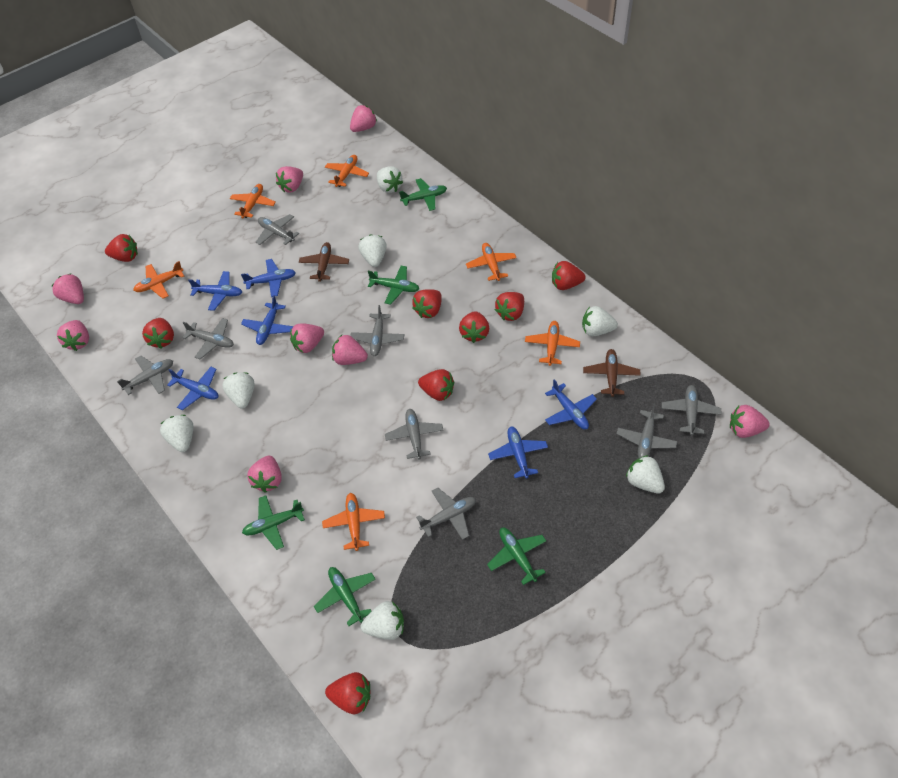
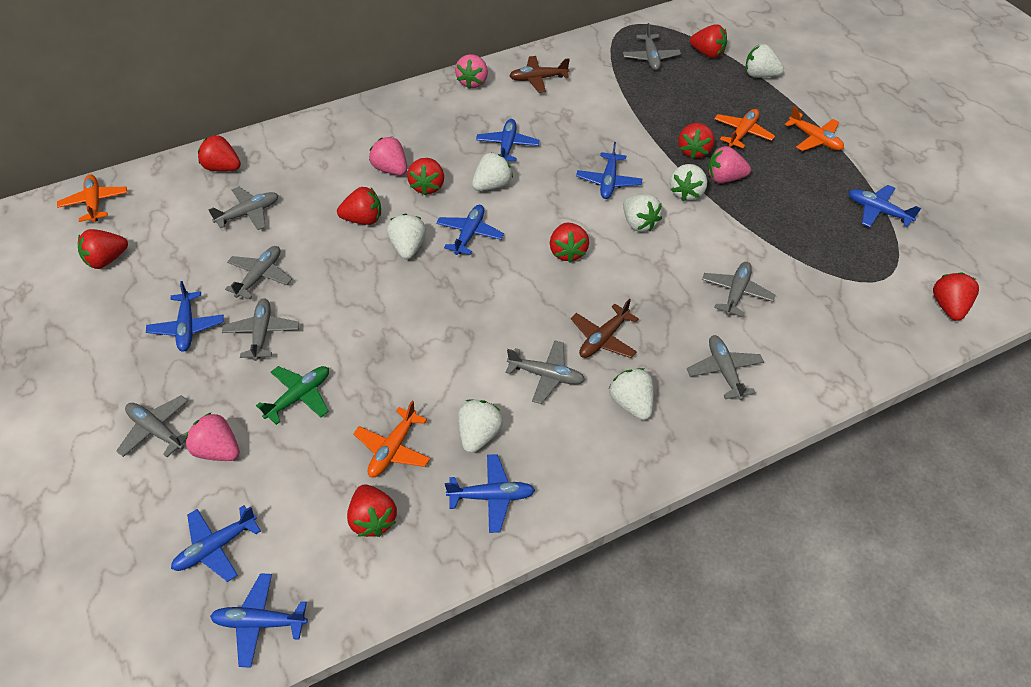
blue plane: 6 -> 8
green plane: 5 -> 1
orange plane: 6 -> 4
pink strawberry: 8 -> 4
red strawberry: 8 -> 9

